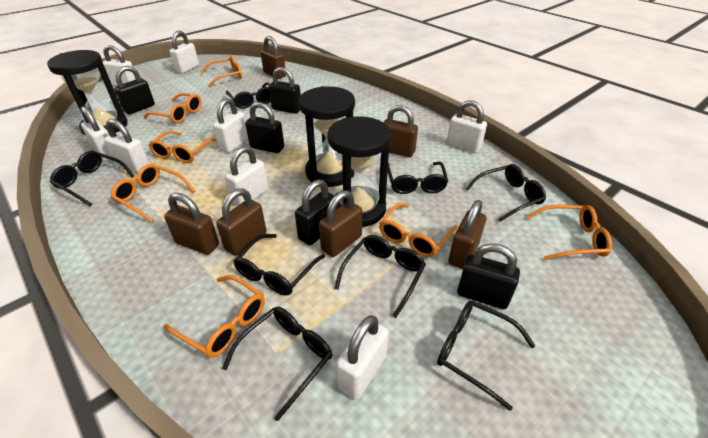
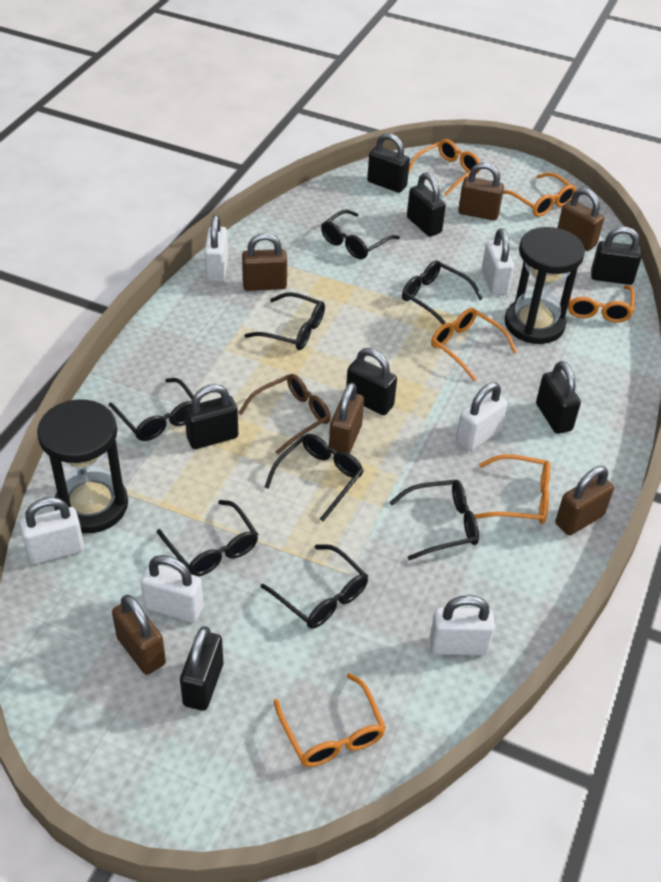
black hourglass: 3 -> 2
black padlock: 5 -> 7
brown glasses: 0 -> 1
orange glasses: 7 -> 6
white padlock: 8 -> 6

